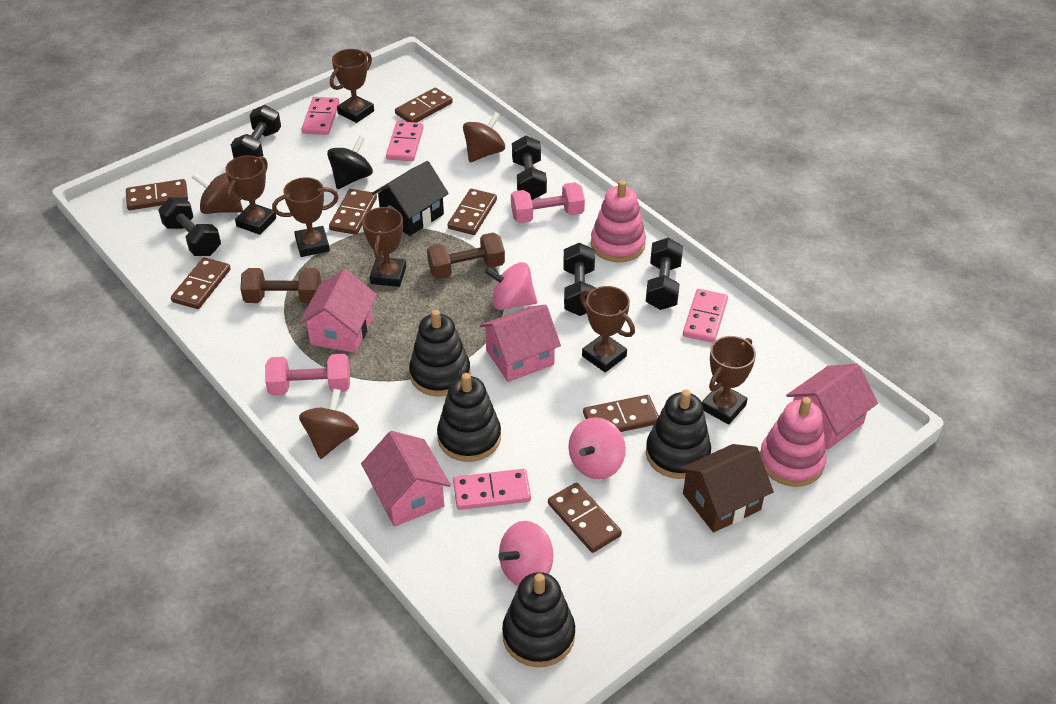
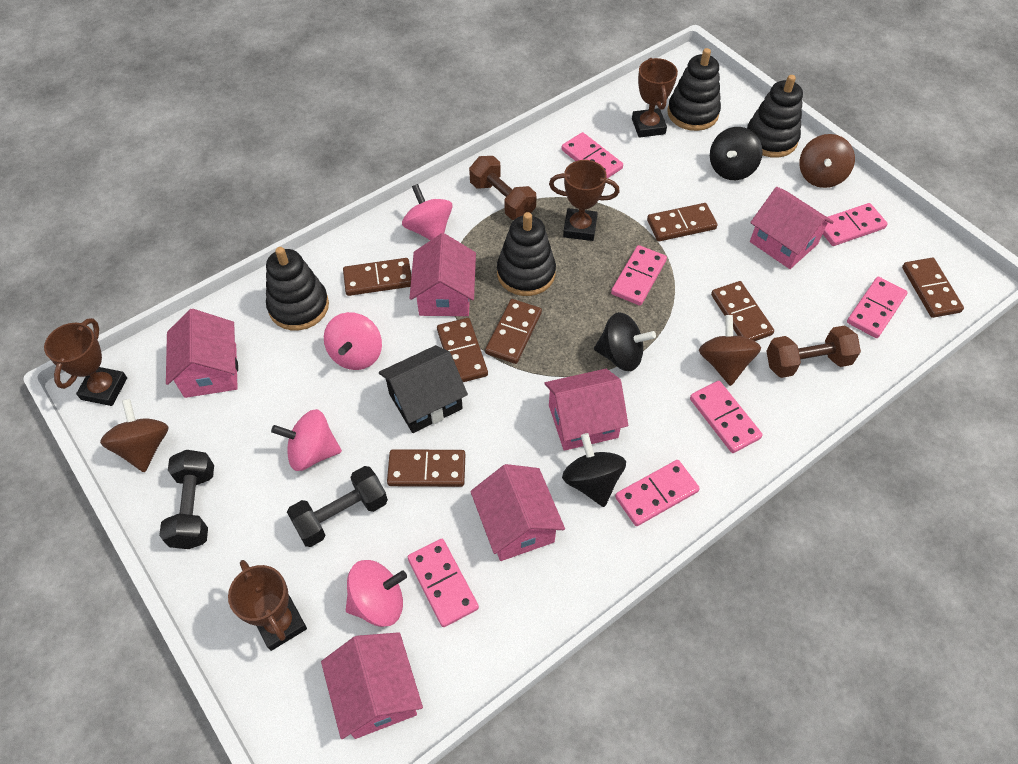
black dumbbell: 5 -> 2
black spinning top: 1 -> 3
brown house: 1 -> 0
brown trophy: 6 -> 4
pink domino: 4 -> 7
pink dumbbell: 2 -> 0
pink house: 4 -> 6
pink spinning top: 3 -> 4
pink stacking toy: 2 -> 0

